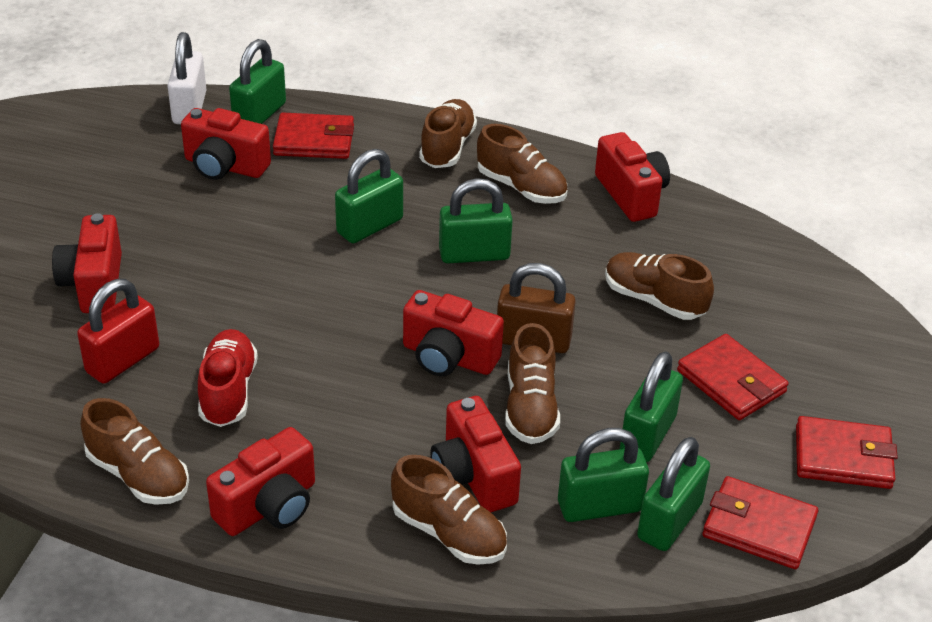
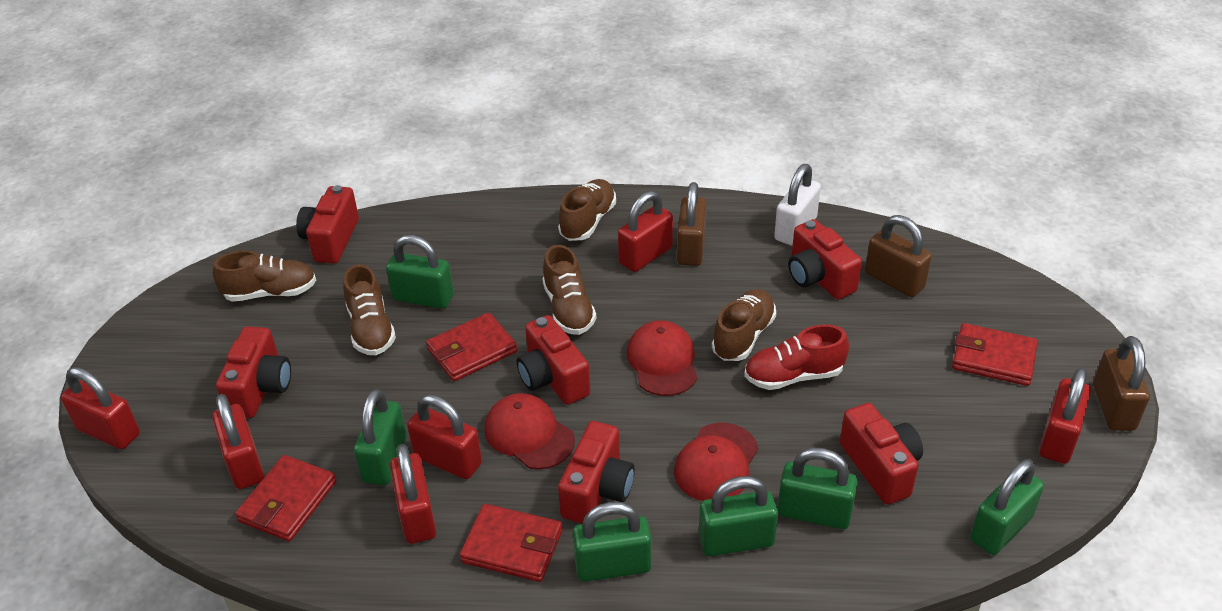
brown padlock: 1 -> 3
brown shoe: 6 -> 5
red cap: 0 -> 3
red padlock: 1 -> 6

